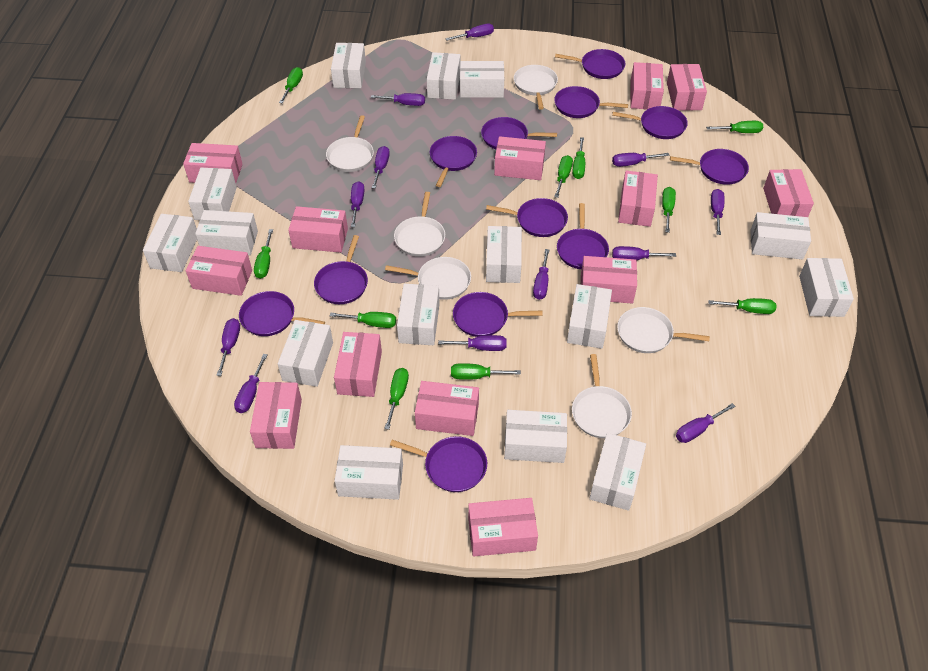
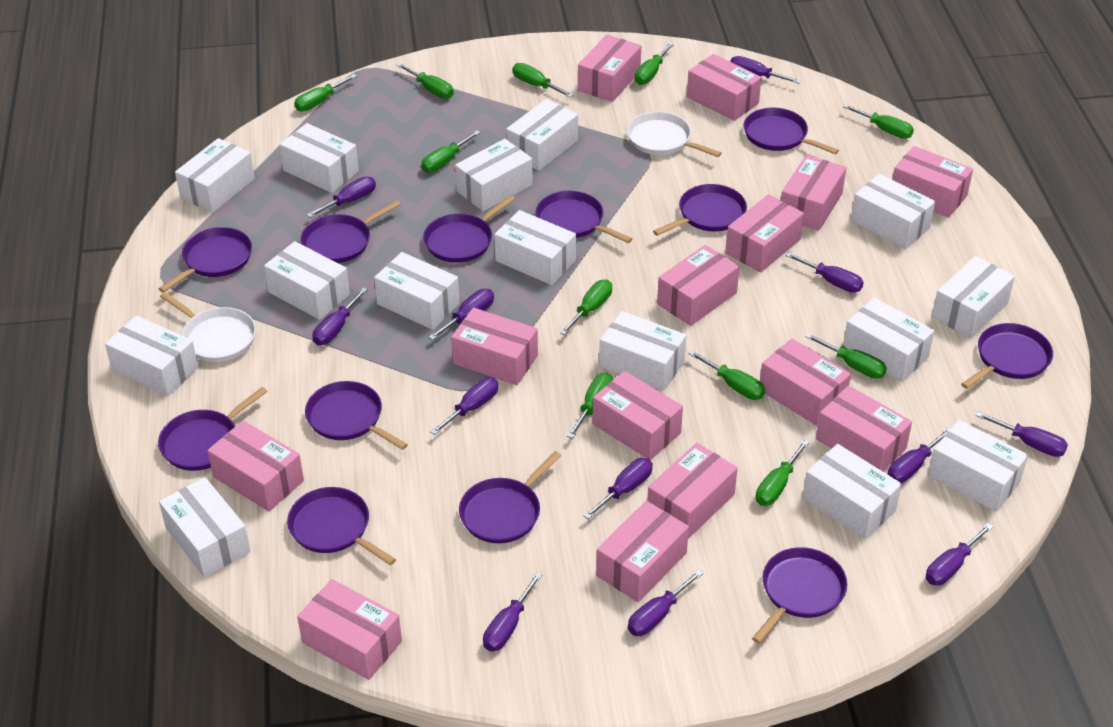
green screwdriver: 10 -> 11
pink box: 13 -> 14
white pan: 6 -> 2

